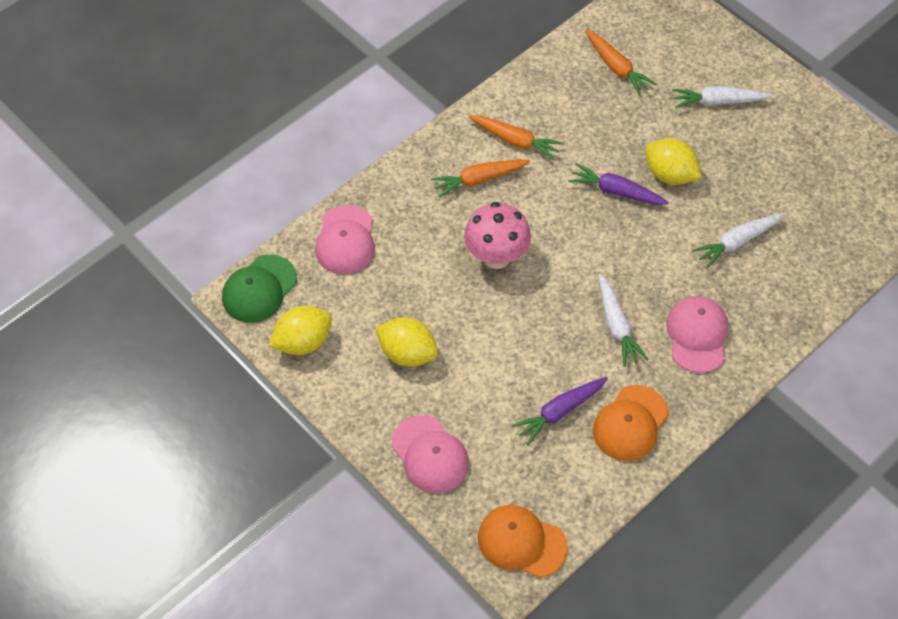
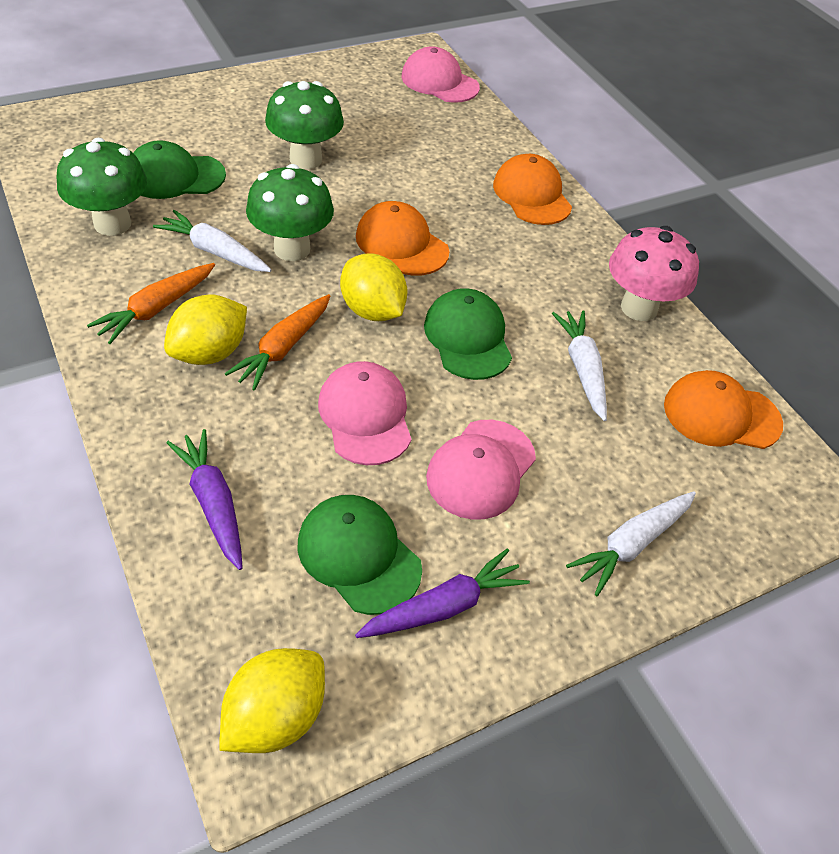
green cap: 1 -> 3
green mushroom: 0 -> 3
orange cap: 2 -> 3
orange carrot: 3 -> 2

